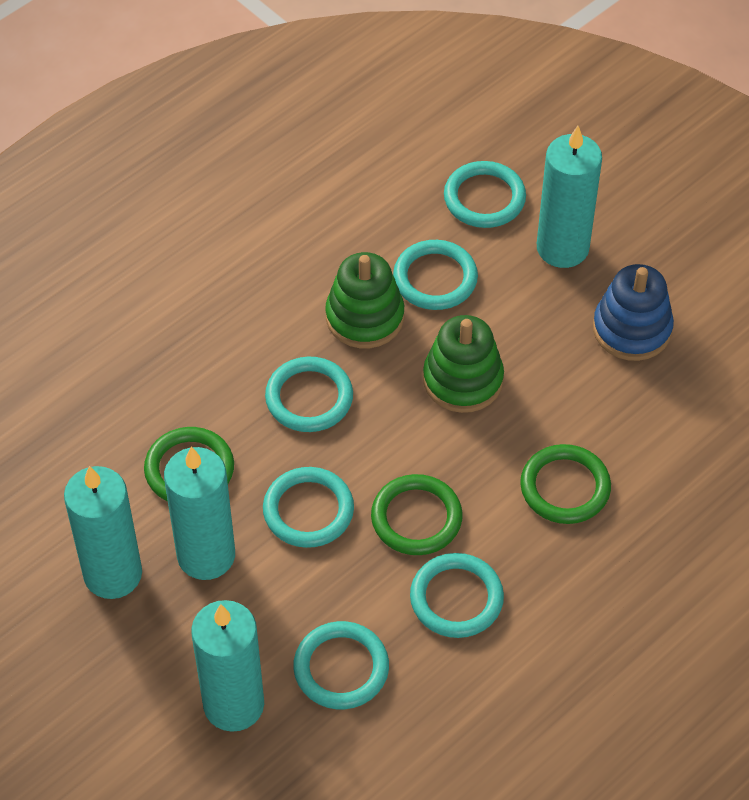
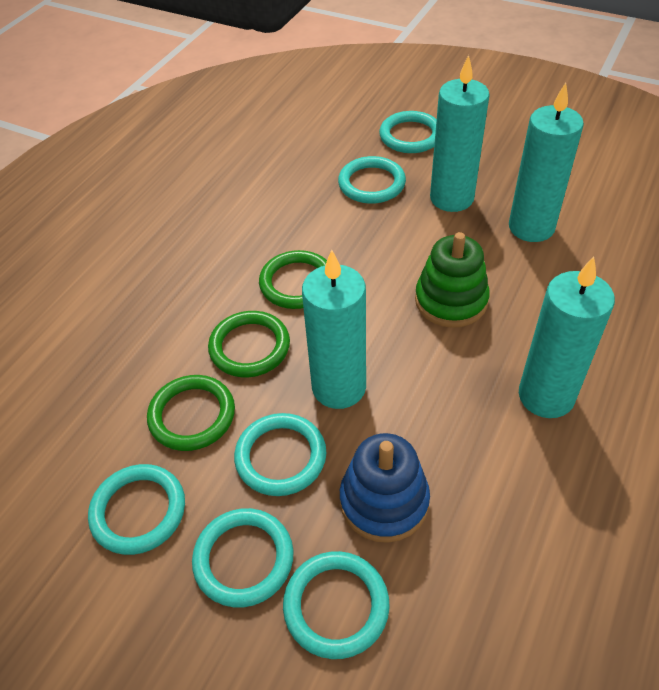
green stacking toy: 2 -> 1

